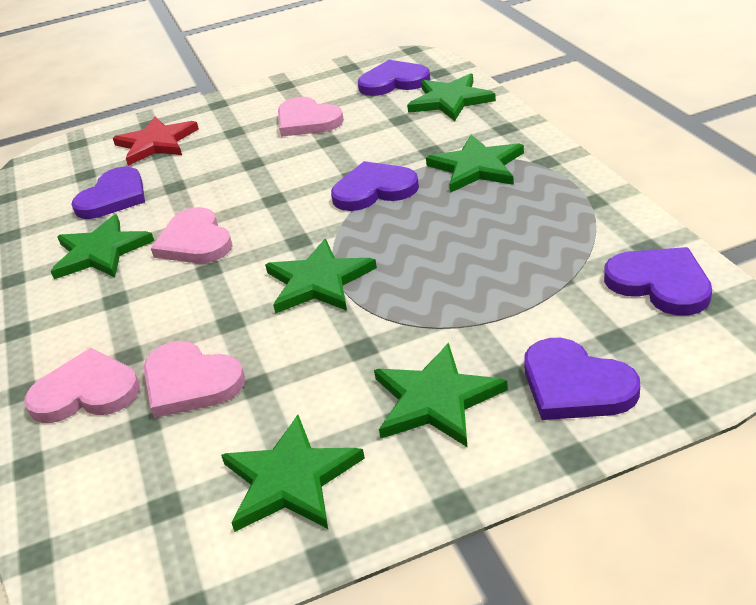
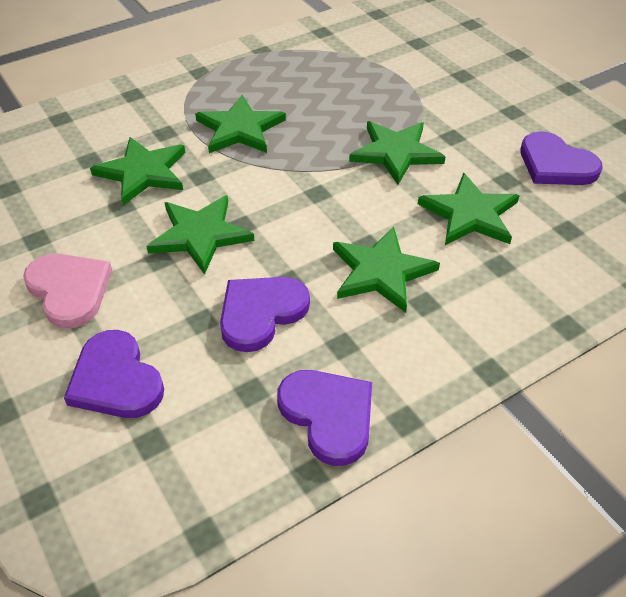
pink heart: 4 -> 1
purple heart: 5 -> 4
red star: 1 -> 0

